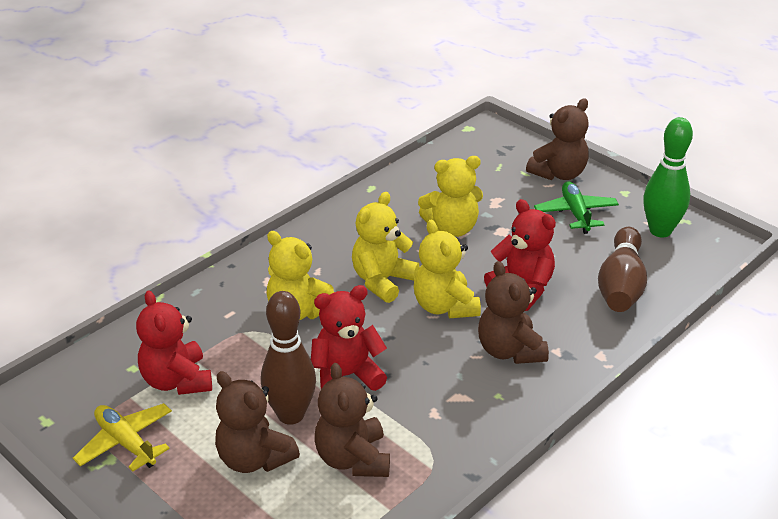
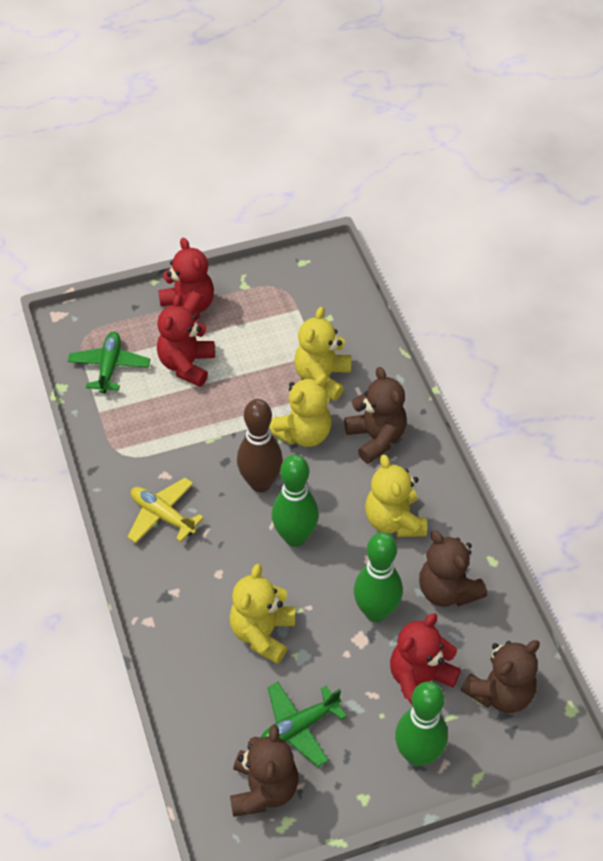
brown bowling pin: 2 -> 1
green bowling pin: 1 -> 3
green plane: 1 -> 2

